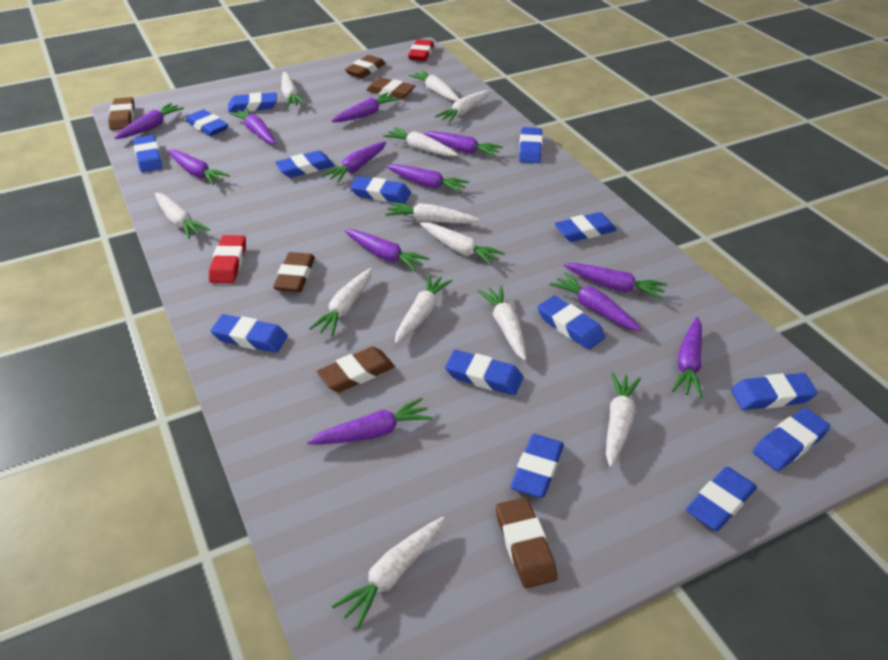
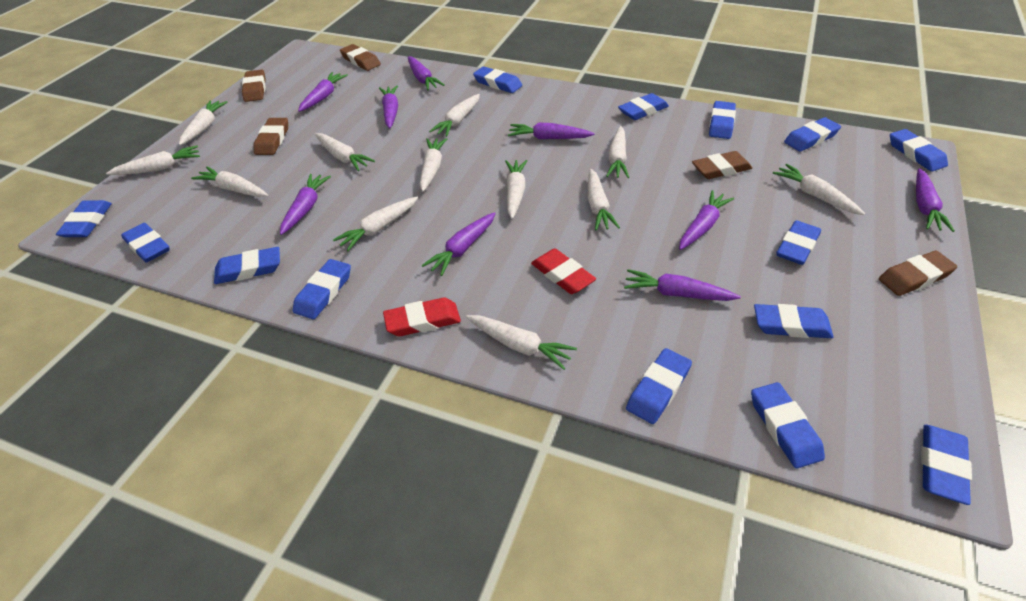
brown eraser: 6 -> 5
purple carrot: 12 -> 9

